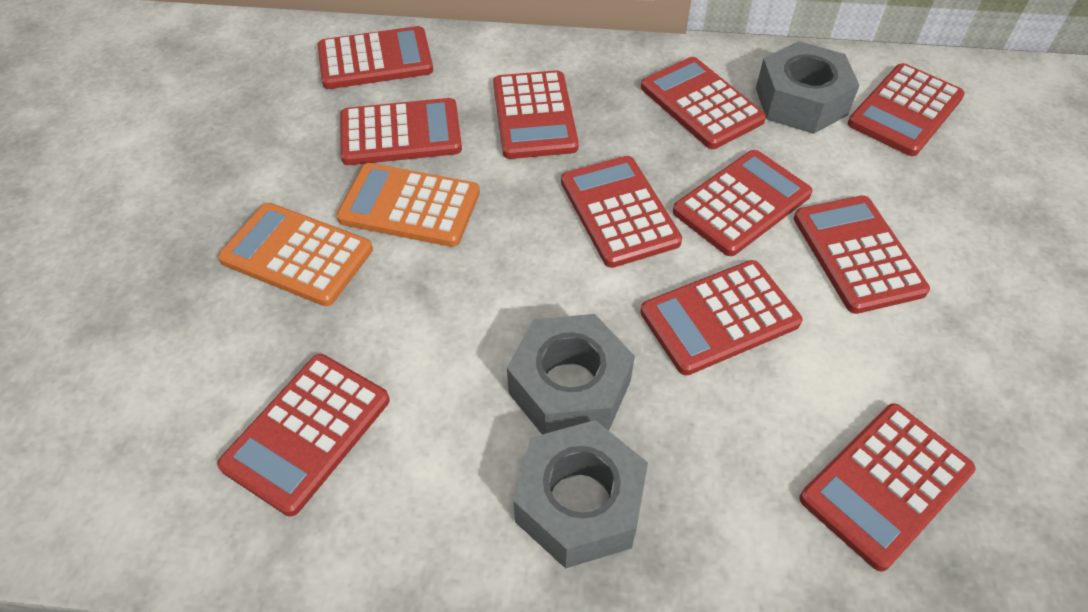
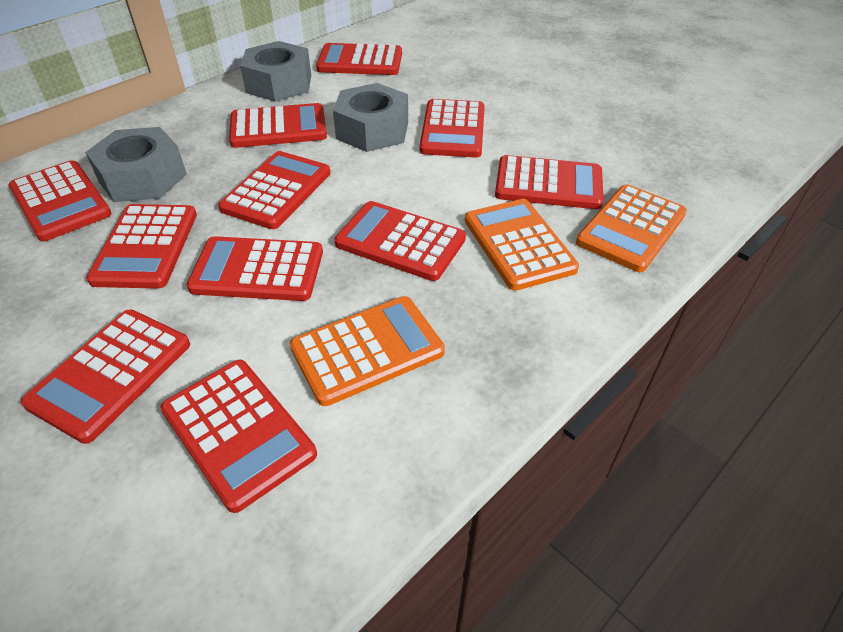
orange calculator: 2 -> 3

